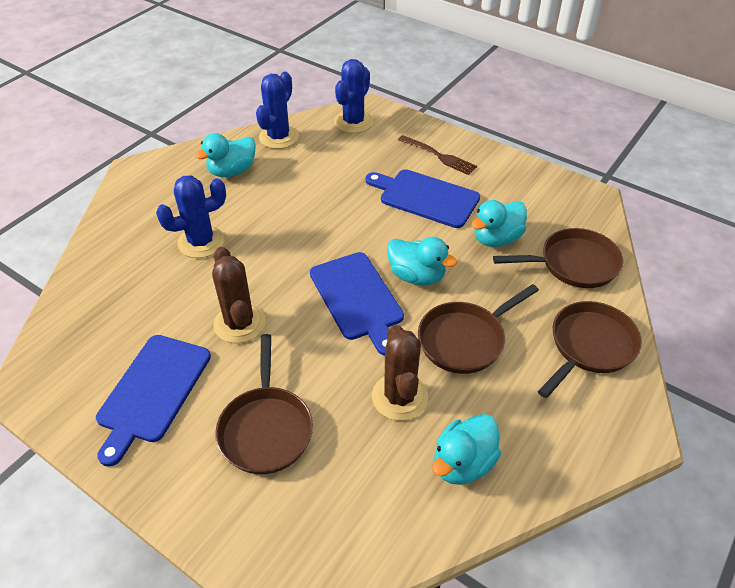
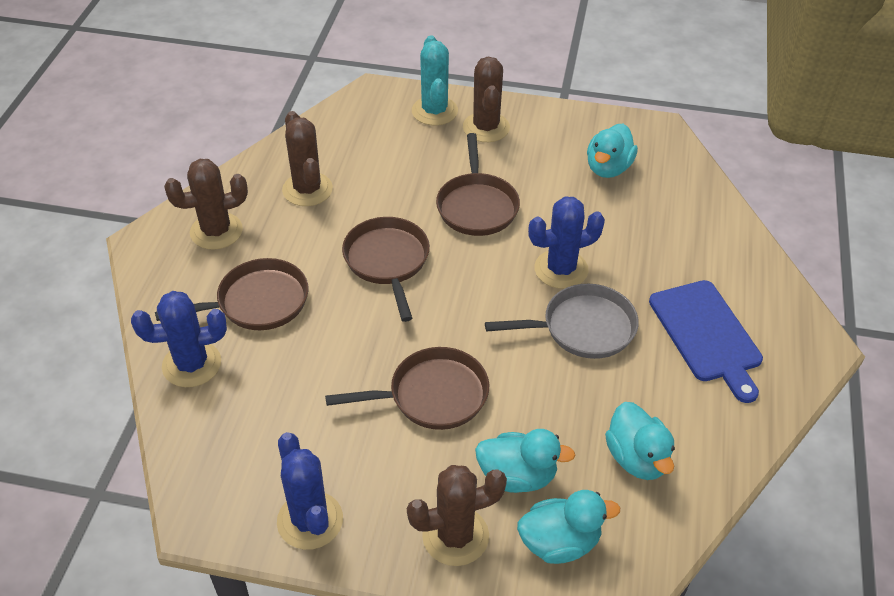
blue cutting board: 3 -> 1
brown cactus: 2 -> 4
brown fork: 1 -> 0
grey pan: 0 -> 1
turquoise cactus: 0 -> 1

